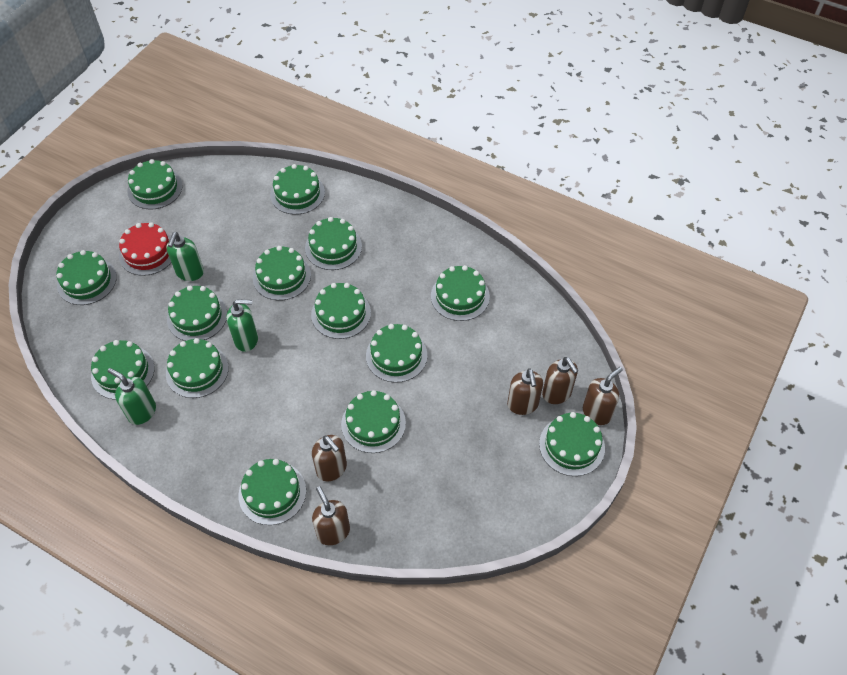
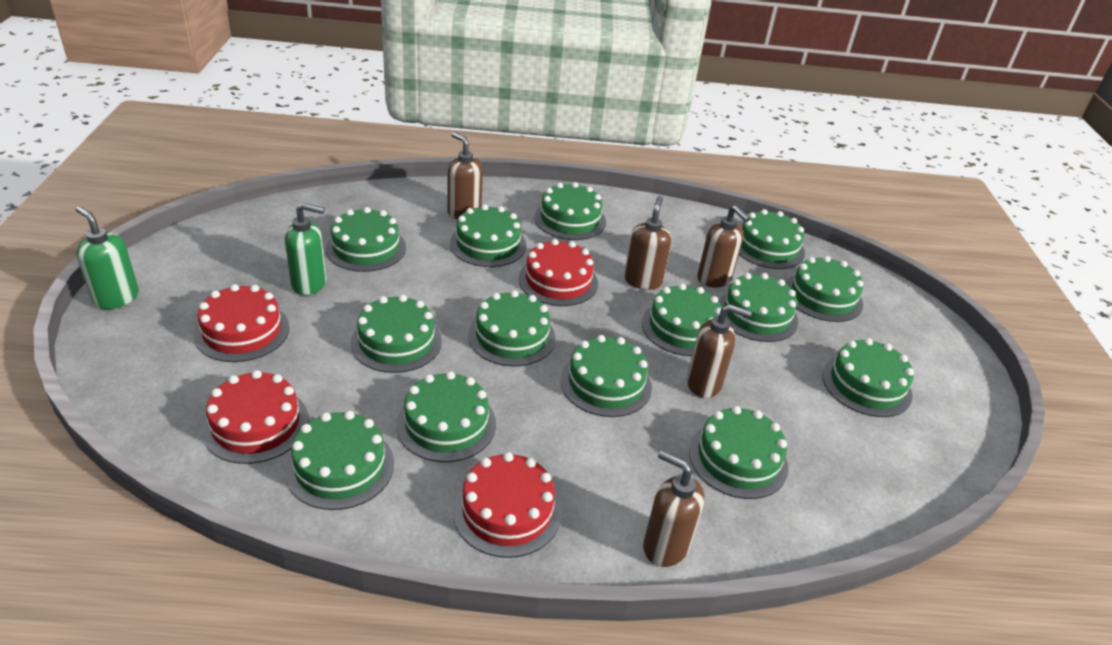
green soap dispenser: 3 -> 2
red cake: 1 -> 4

